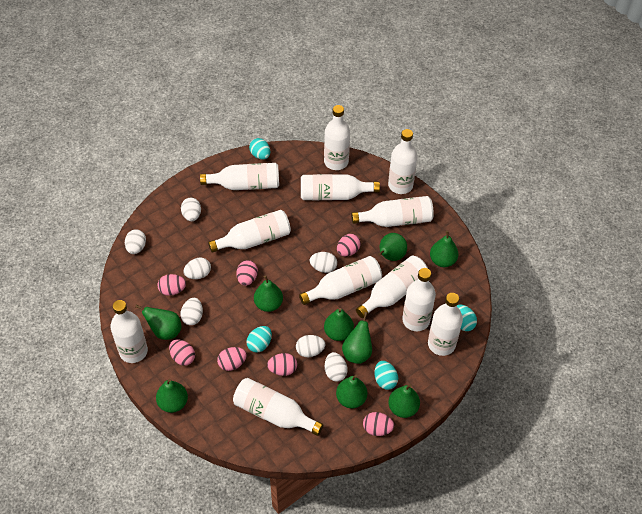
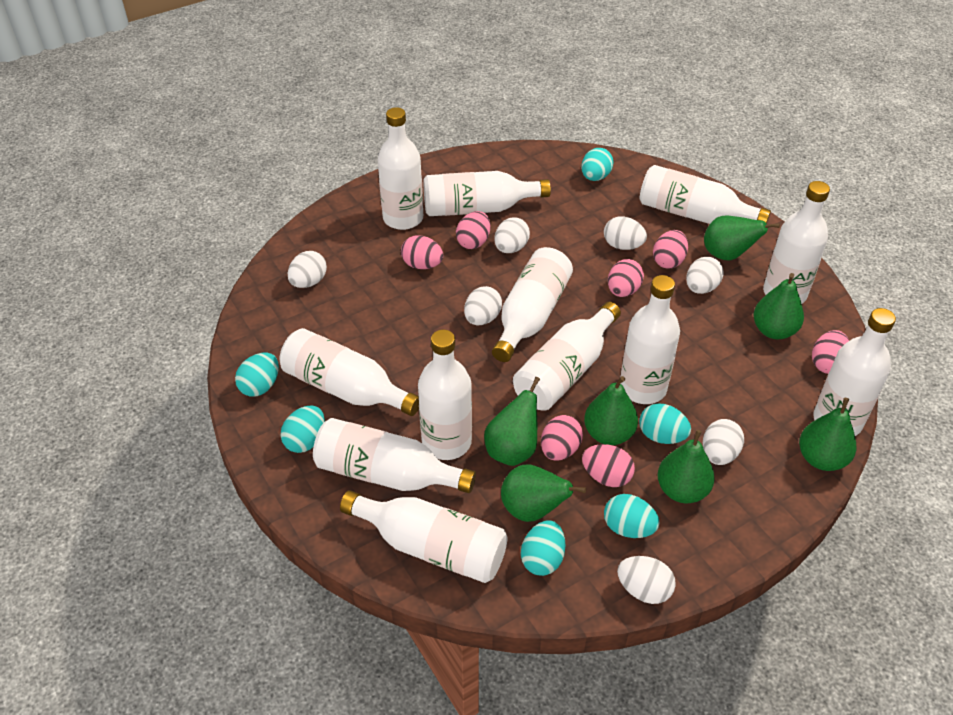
green pear: 9 -> 7
turquoise egg: 4 -> 6

